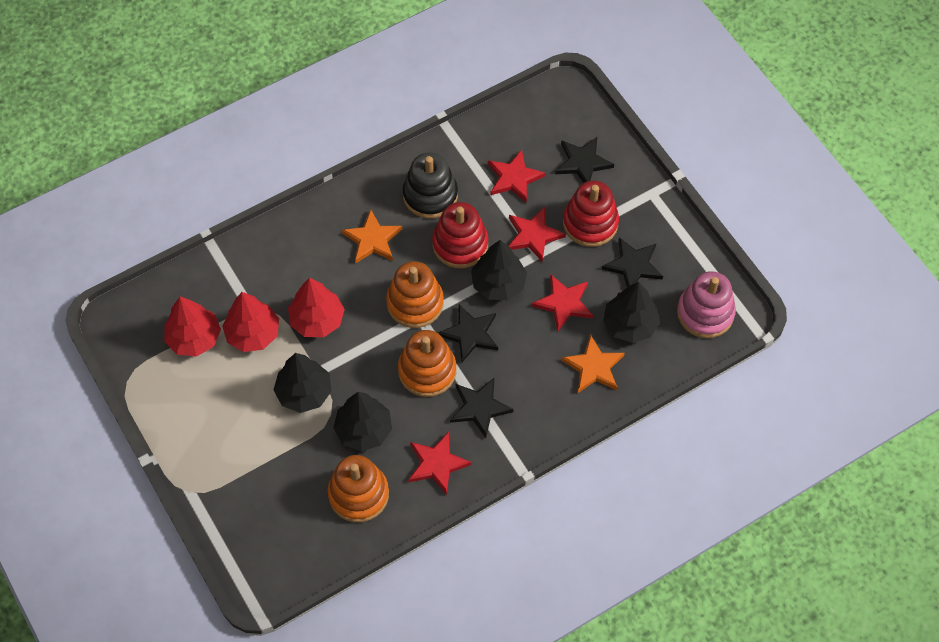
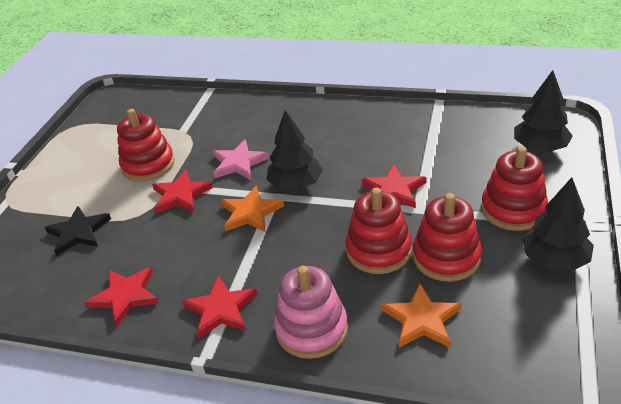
black stacking toy: 1 -> 0
black star: 4 -> 1
black tree: 4 -> 3
orange stacking toy: 3 -> 0
pink star: 0 -> 1
red stacking toy: 2 -> 4
red tree: 3 -> 0

